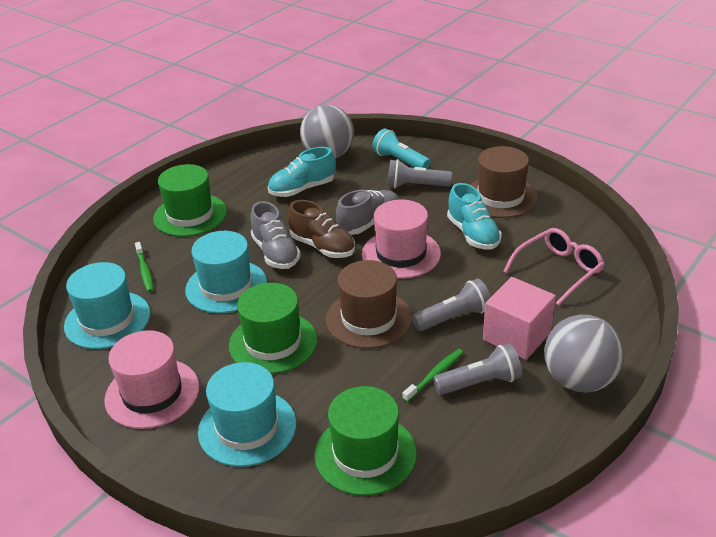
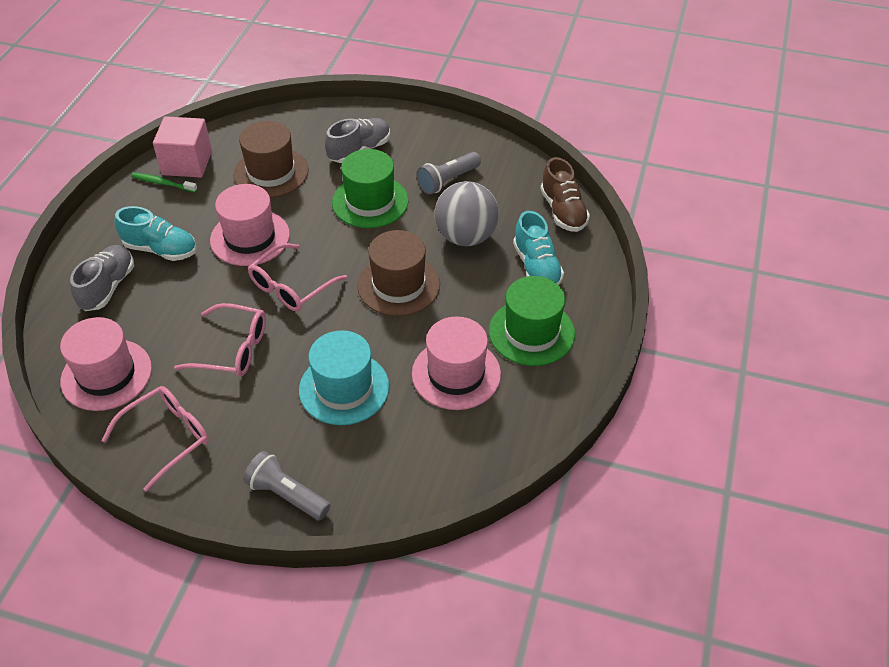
green hat: 3 -> 2
green toothbrush: 2 -> 1
grey ball: 2 -> 1
grey flashlight: 3 -> 2
pink glasses: 1 -> 3
pink hat: 2 -> 3
turquoise flashlight: 1 -> 0
turquoise hat: 3 -> 1

